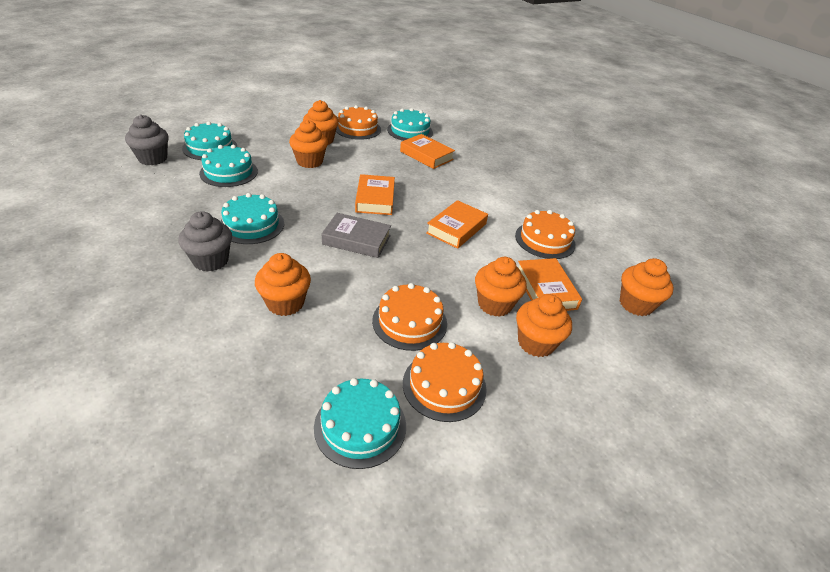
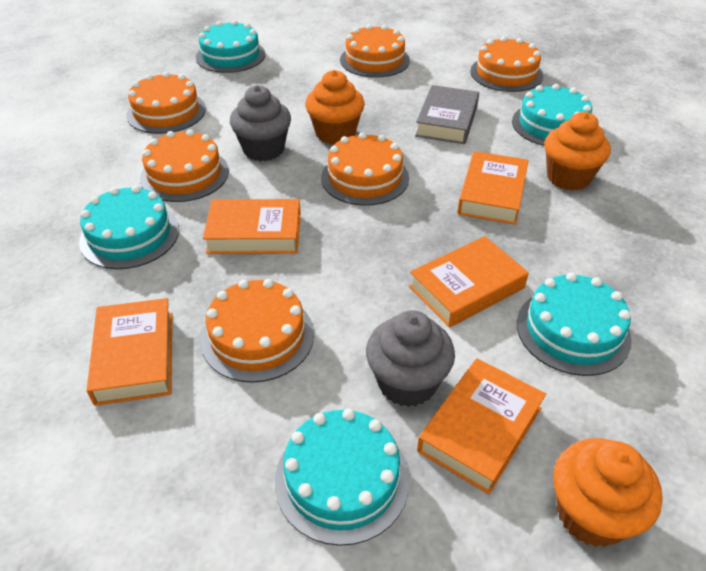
orange book: 4 -> 5
orange cake: 4 -> 6
orange cupcake: 6 -> 3

